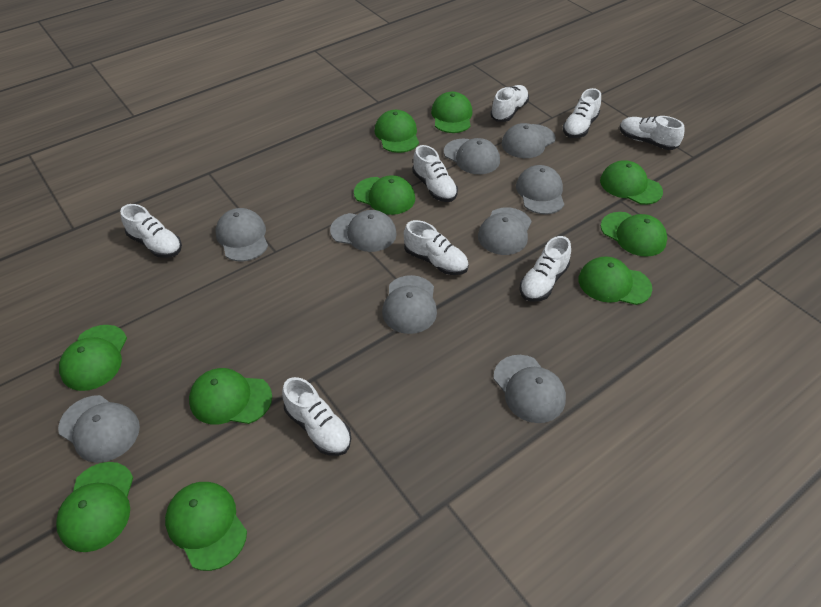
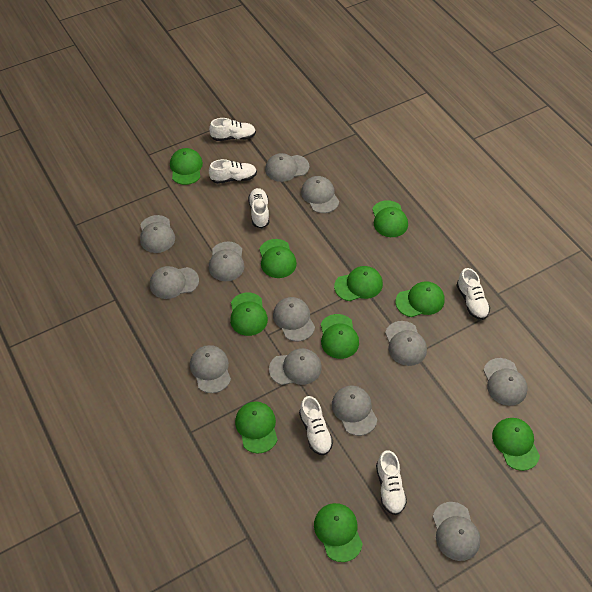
grey cap: 9 -> 12
white shoe: 8 -> 6

